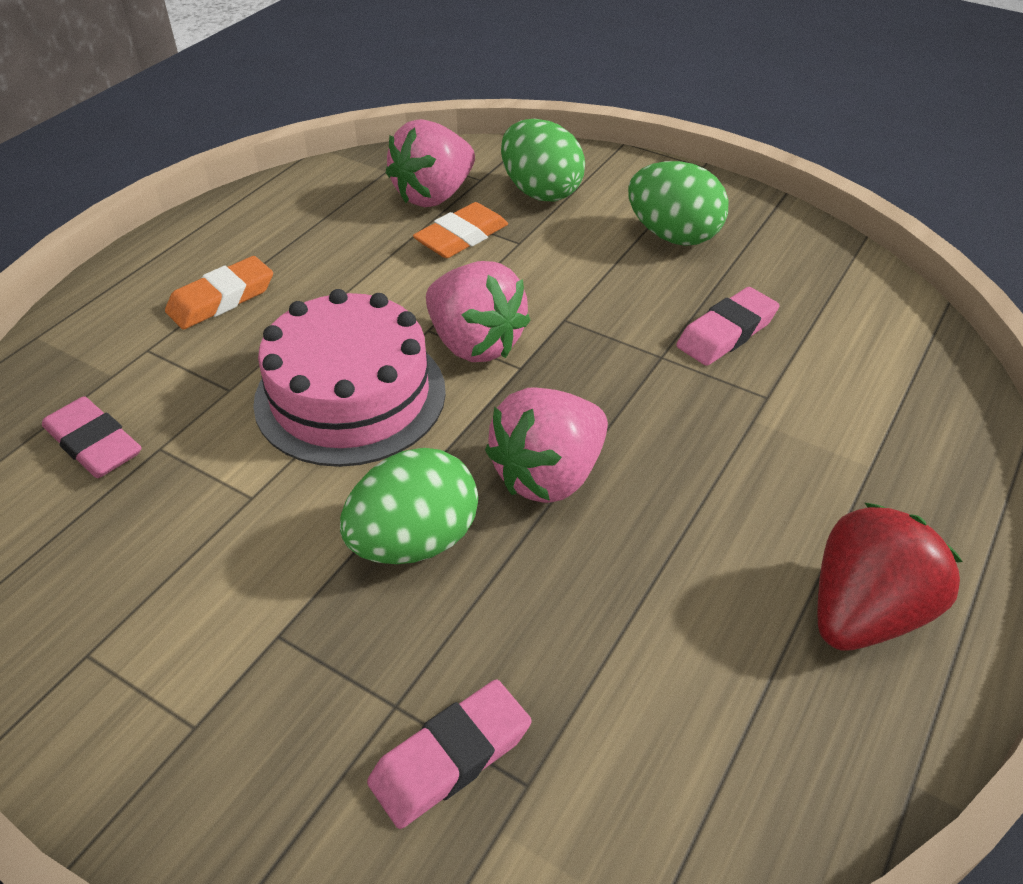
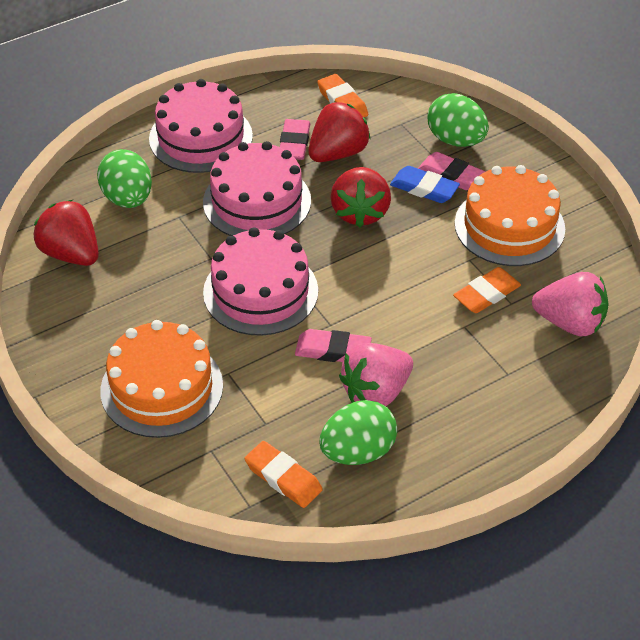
blue eraser: 0 -> 1
orange cake: 0 -> 2
orange eraser: 2 -> 3
pink cake: 1 -> 3
pink strawberry: 3 -> 2
red strawberry: 1 -> 3

